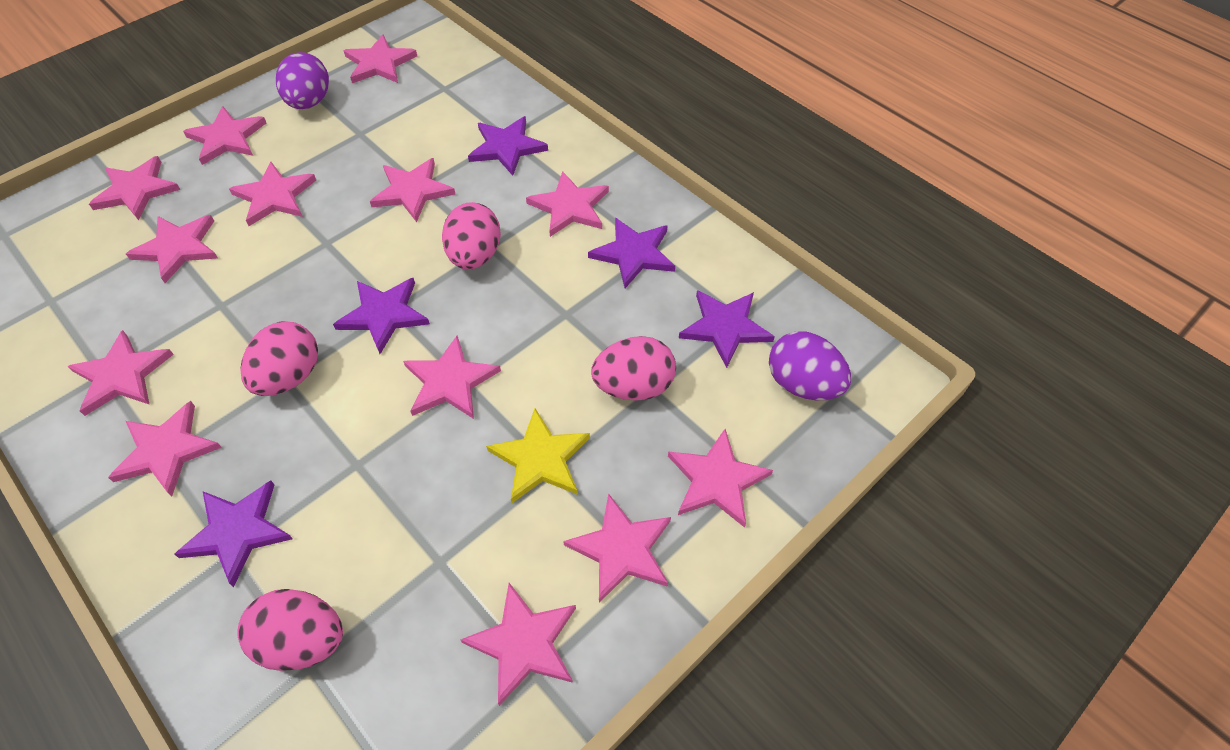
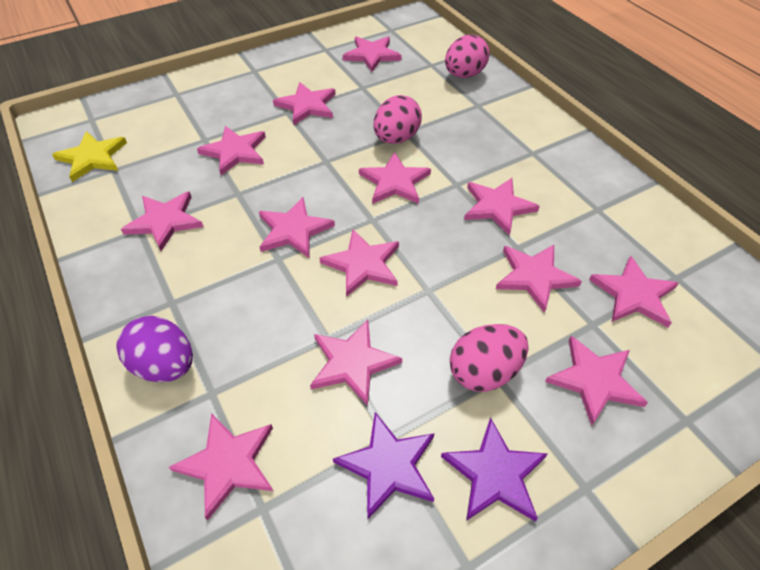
pink egg: 4 -> 3
purple egg: 2 -> 1
purple star: 5 -> 2

